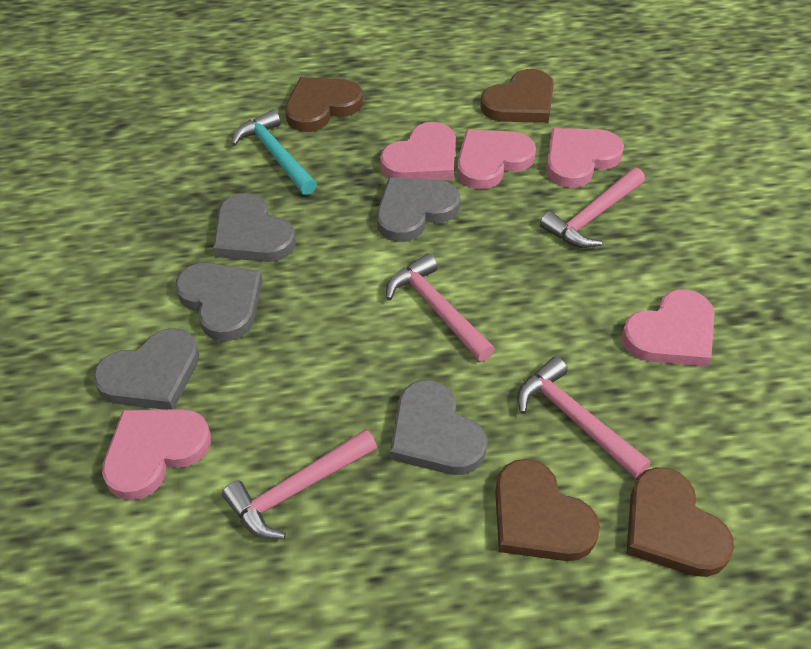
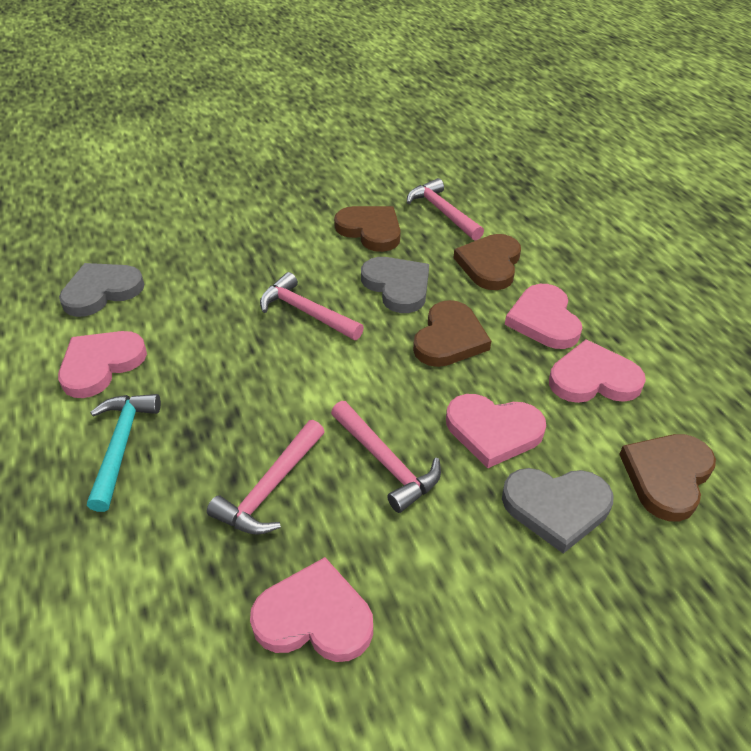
grey heart: 5 -> 3

